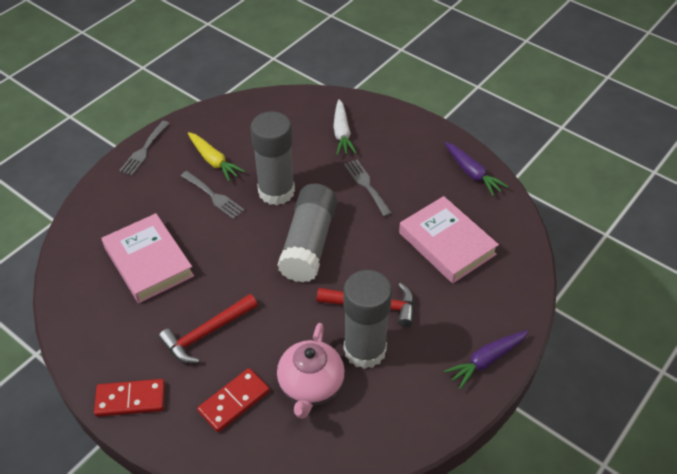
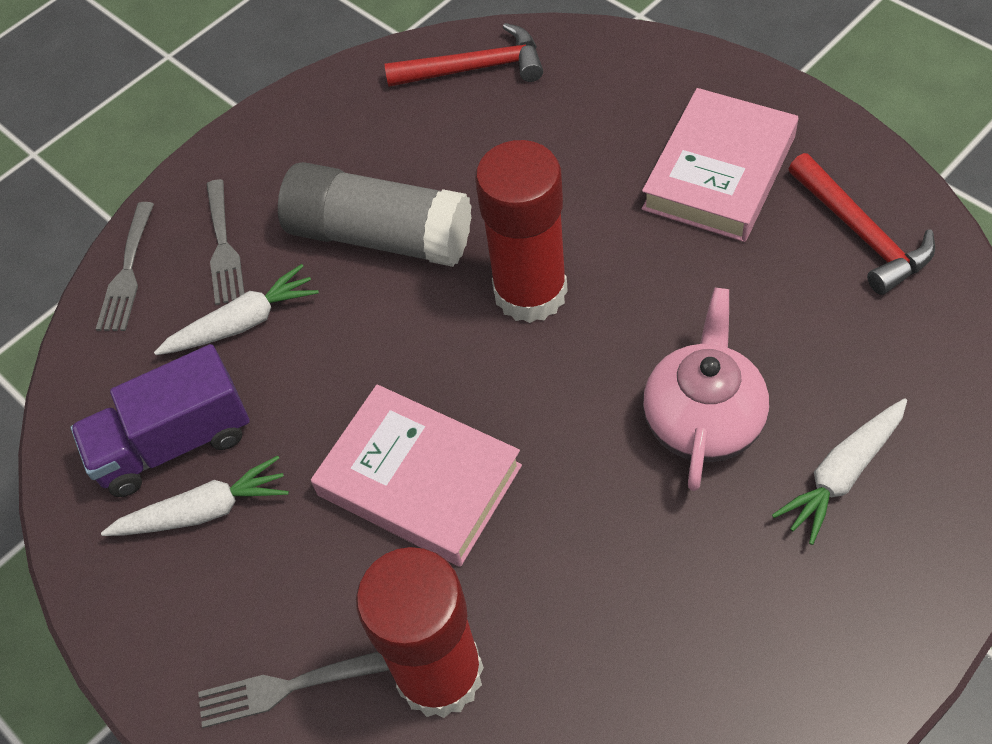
grey glue stick: 3 -> 1
purple carrot: 2 -> 0
purple truck: 0 -> 1
red domino: 2 -> 0
red glue stick: 0 -> 2
white carrot: 1 -> 3
yellow carrot: 1 -> 0

